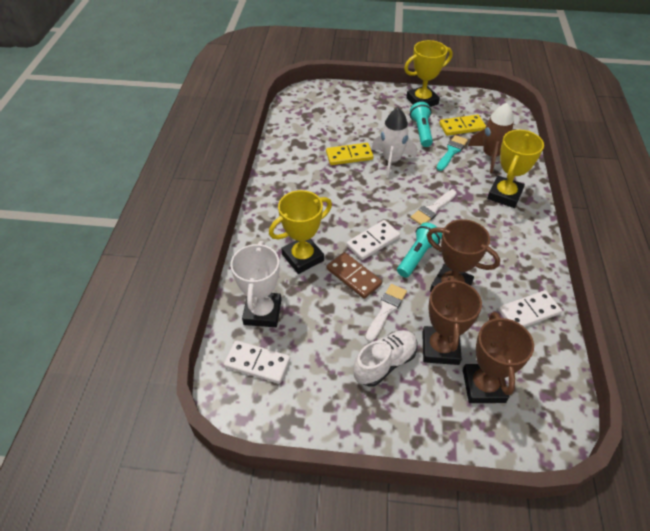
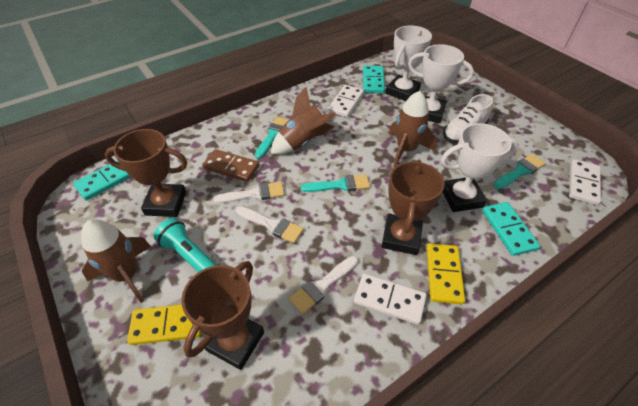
brown rocket: 1 -> 3
turquoise brush: 1 -> 3
turquoise domino: 0 -> 3
turquoise flashlight: 2 -> 1
white brush: 2 -> 3
white rocket: 1 -> 0
white trophy: 1 -> 3
yellow trophy: 3 -> 0

